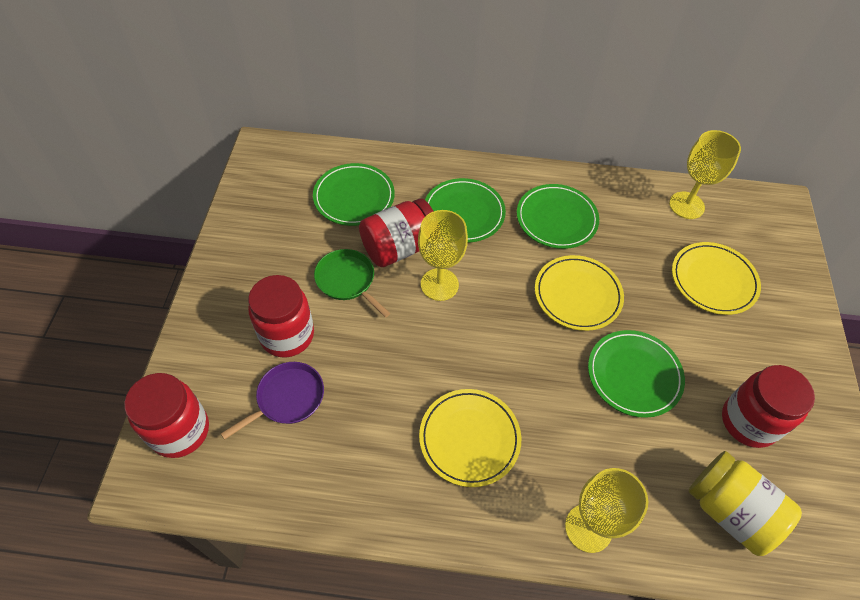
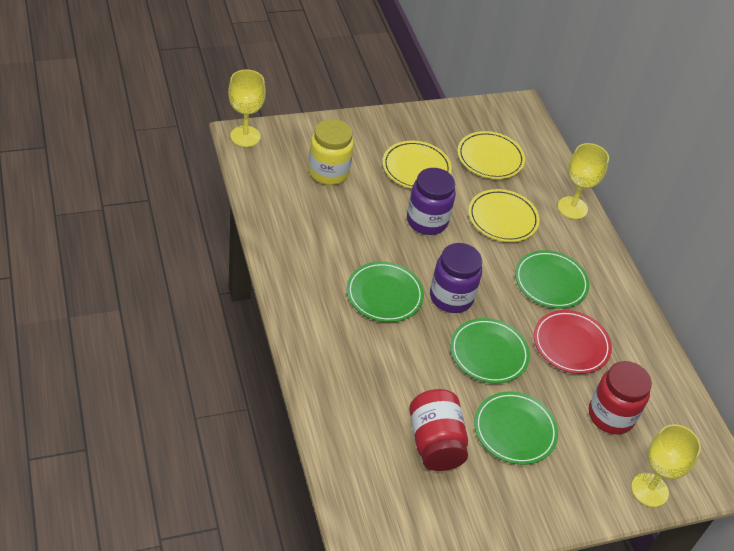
green pan: 1 -> 0
purple jar: 0 -> 2
purple pan: 1 -> 0
red jar: 4 -> 2
red plate: 0 -> 1

